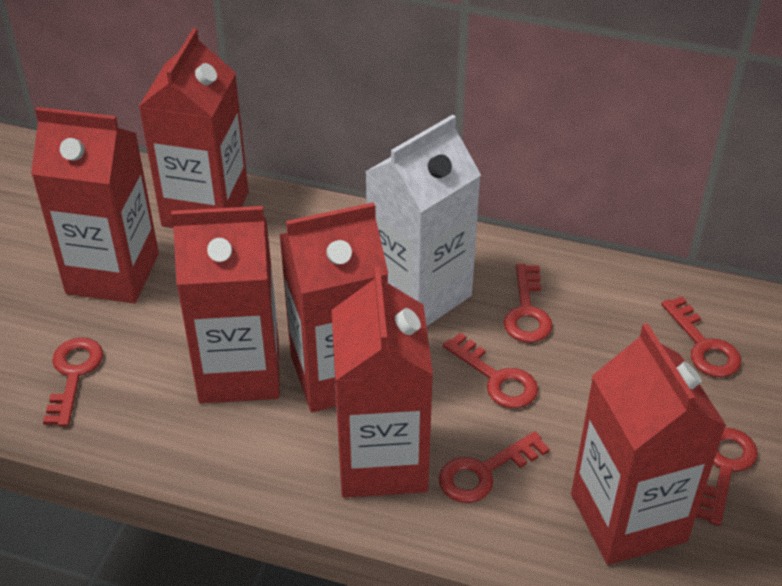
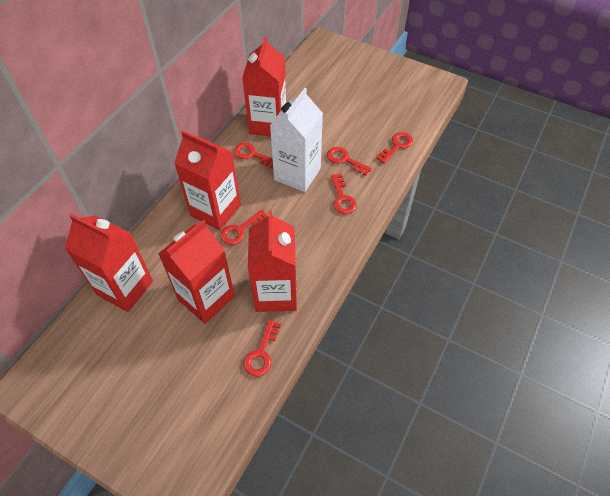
red carton: 6 -> 5

